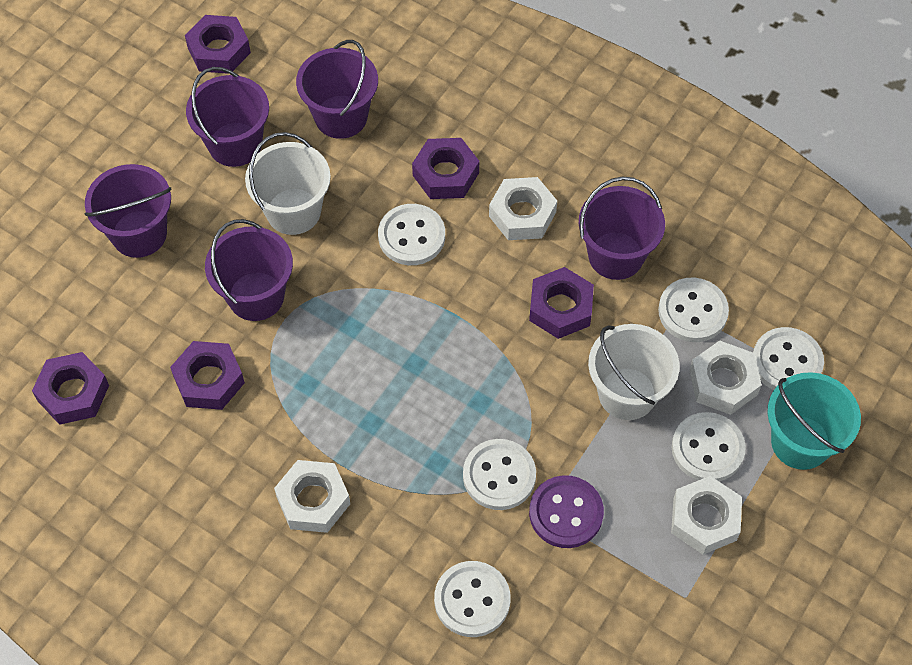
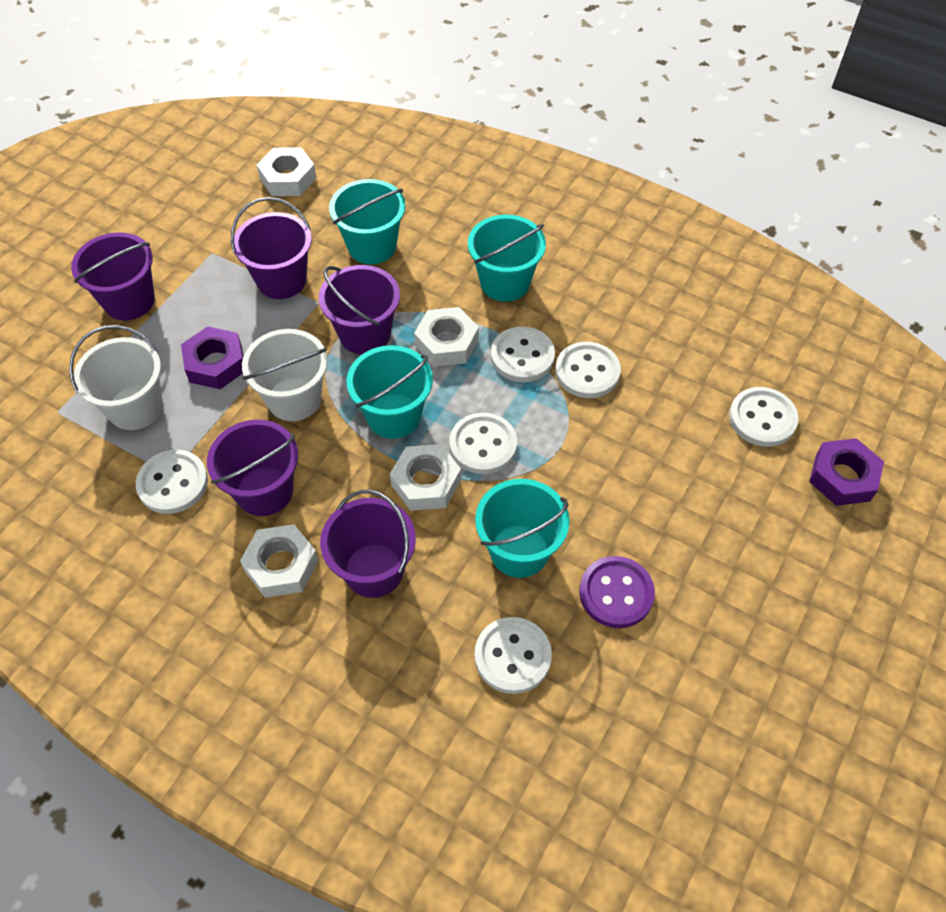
purple nut: 5 -> 2
turquoise bucket: 1 -> 4

